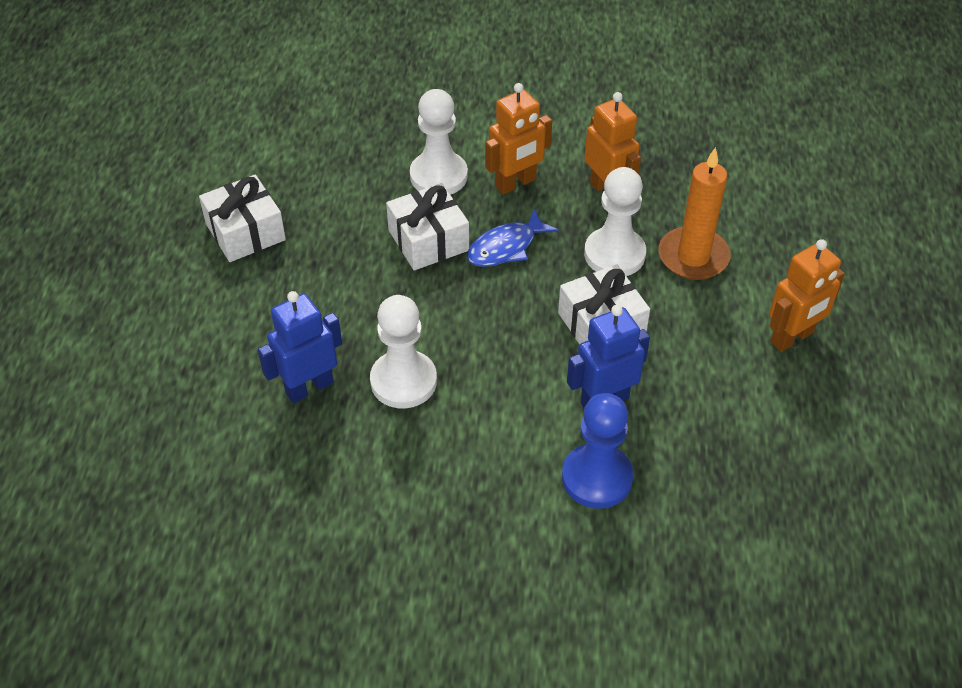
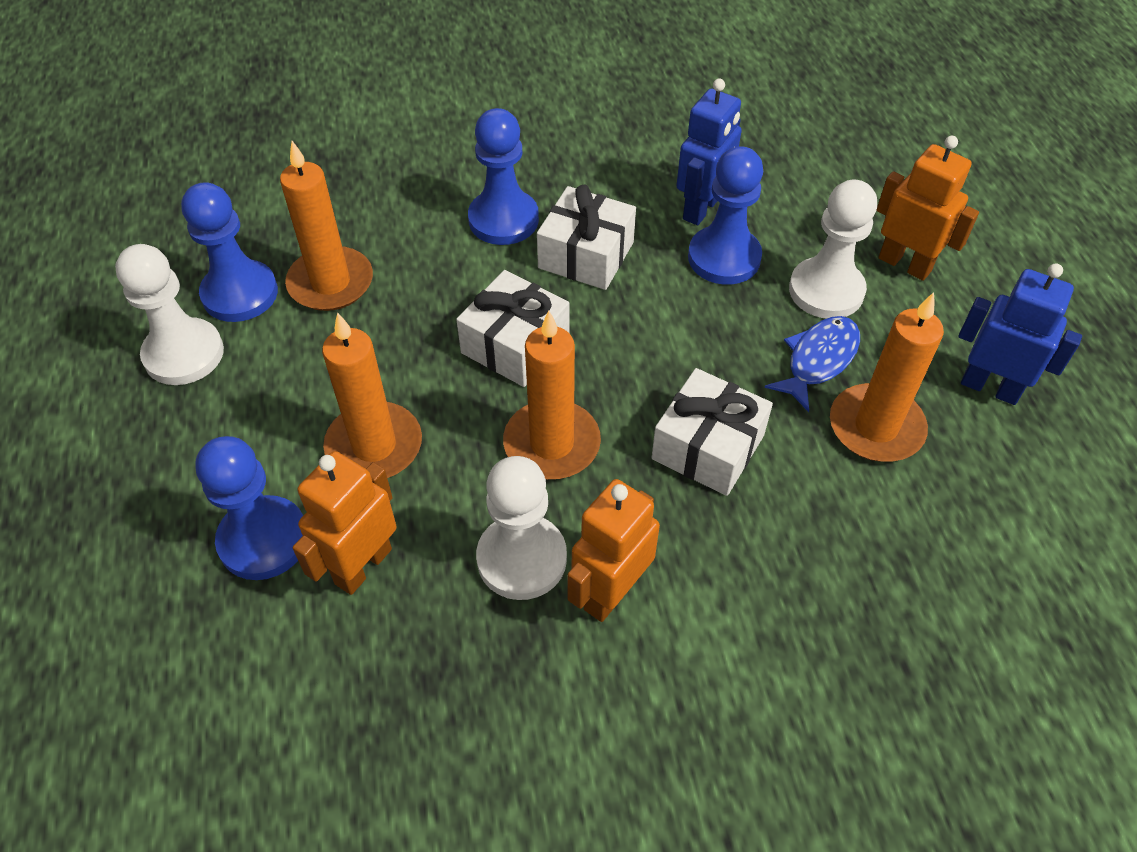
blue pawn: 1 -> 4
orange candle: 1 -> 4

